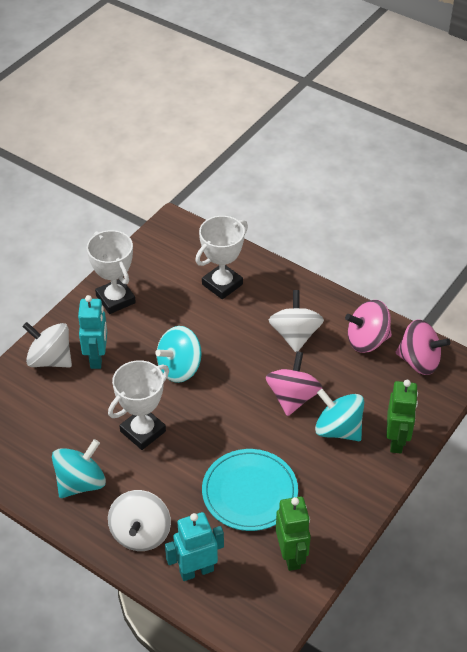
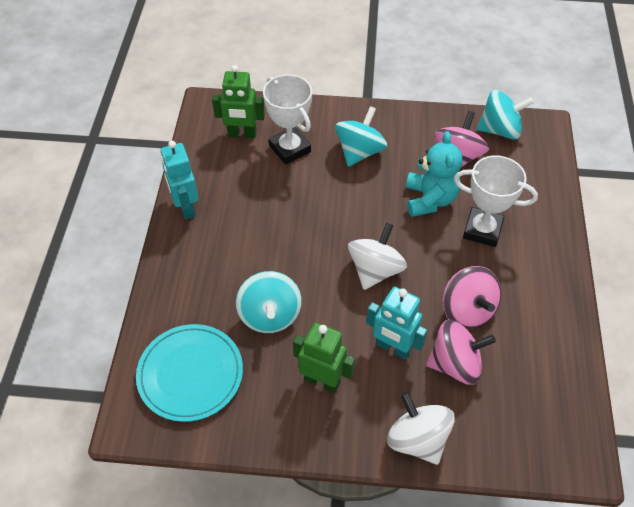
turquoise teddy bear: 0 -> 1
white spinning top: 3 -> 2
white trophy: 3 -> 2

